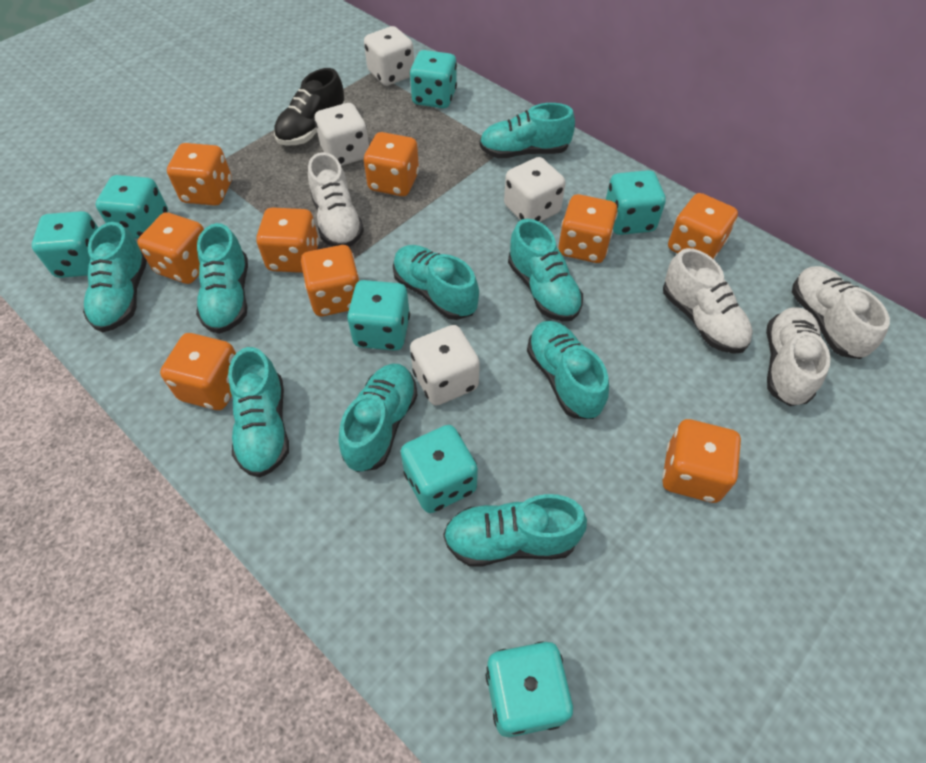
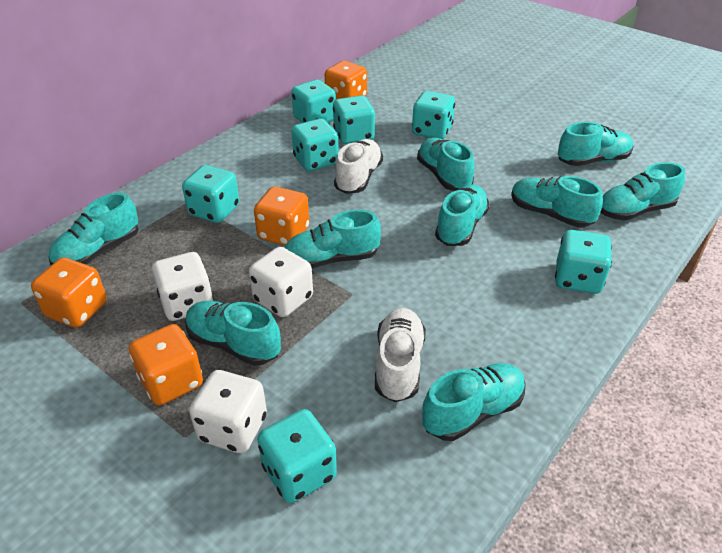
black shoe: 1 -> 0
orange dice: 9 -> 4
white dice: 4 -> 3
white shoe: 4 -> 2

